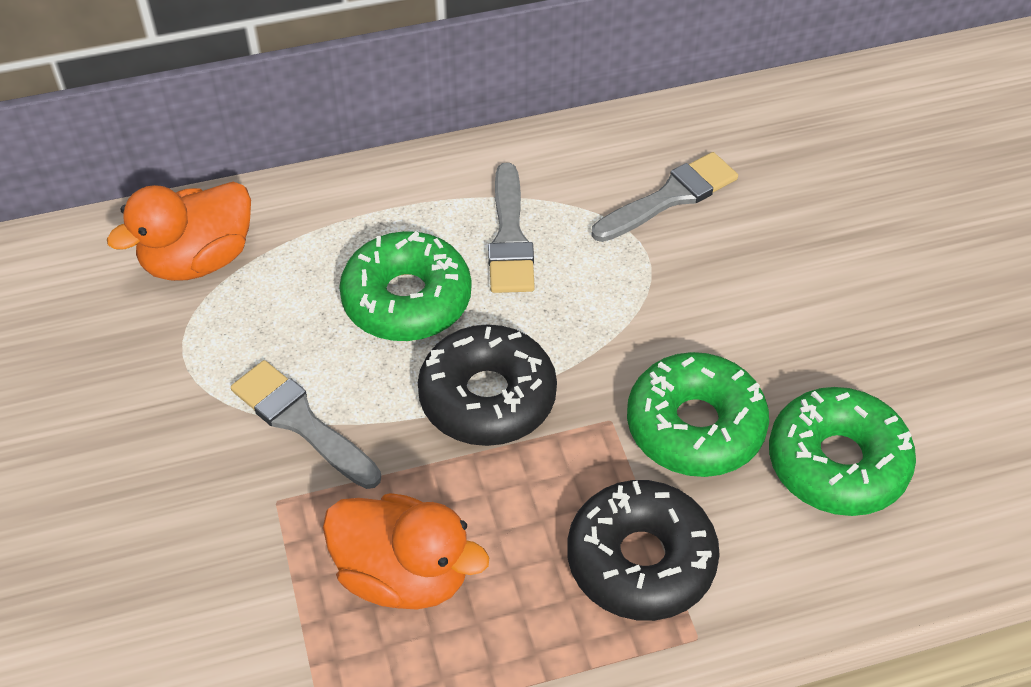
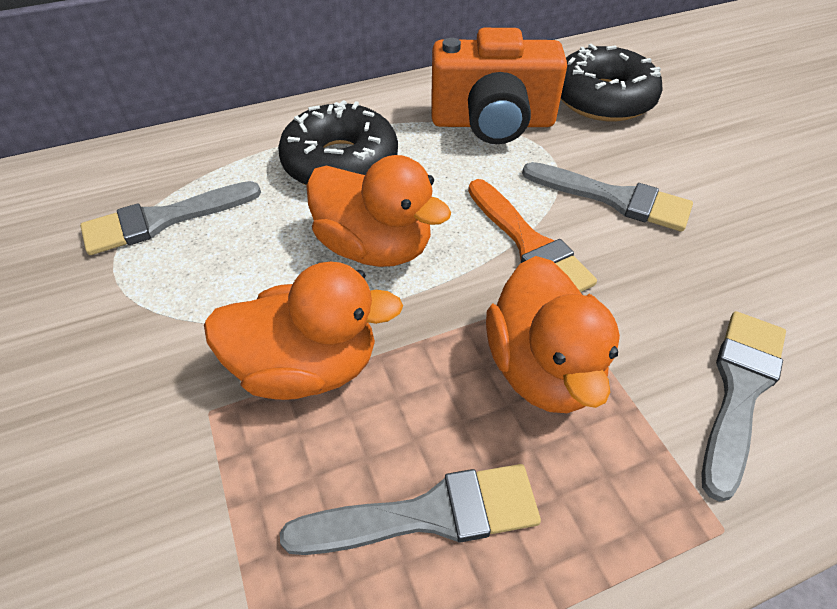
green donut: 3 -> 0
grey brush: 3 -> 4
orange brush: 0 -> 1
orange camera: 0 -> 1
orange duck: 2 -> 3

